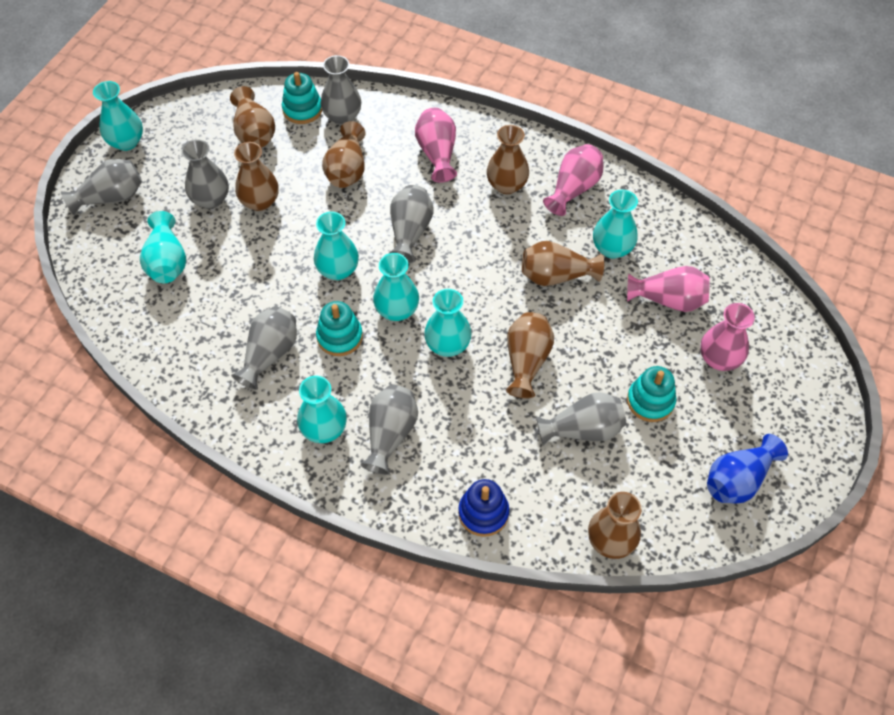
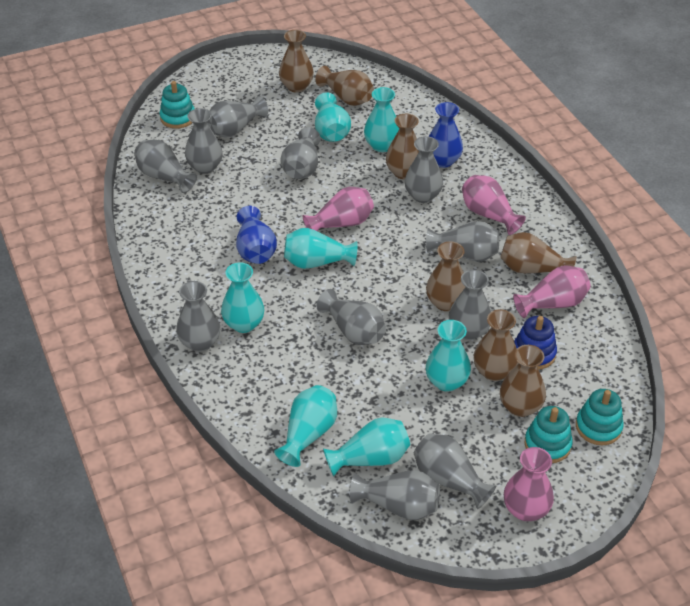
blue vase: 1 -> 2
grey vase: 7 -> 11

